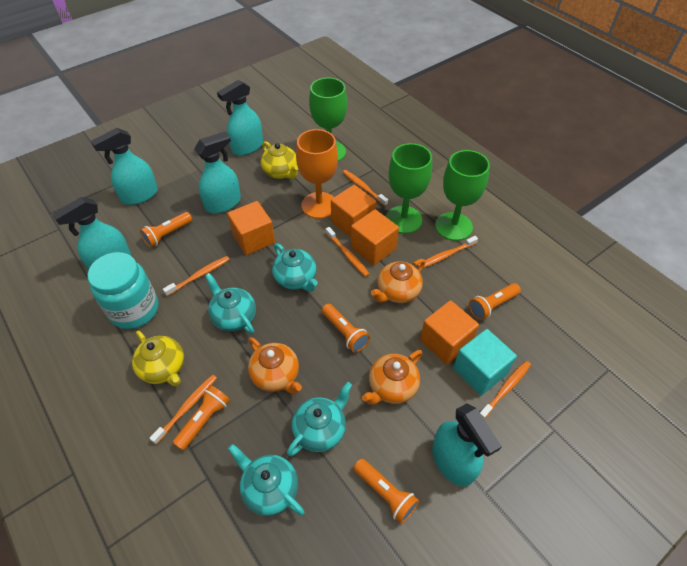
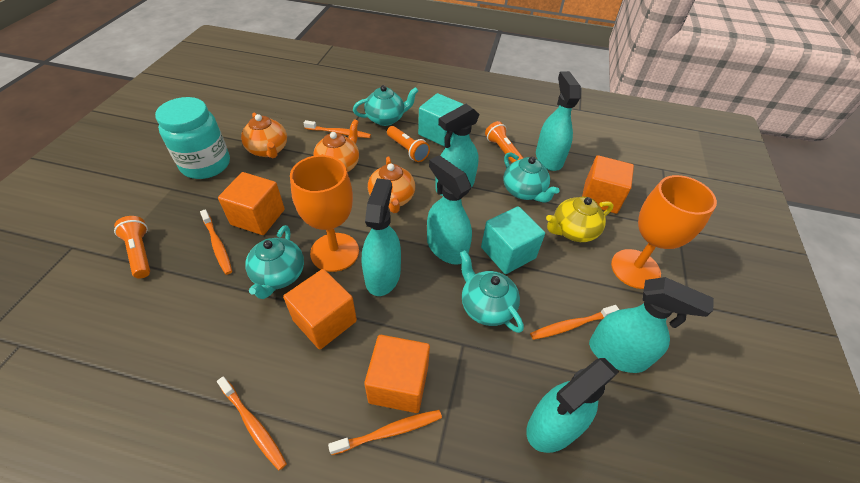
green goblet: 3 -> 0
orange flashlight: 5 -> 3
orange goblet: 1 -> 2
orange toothbrush: 6 -> 5
turquoise cube: 1 -> 2
turquoise spray bottle: 5 -> 6
yellow teapot: 2 -> 1

